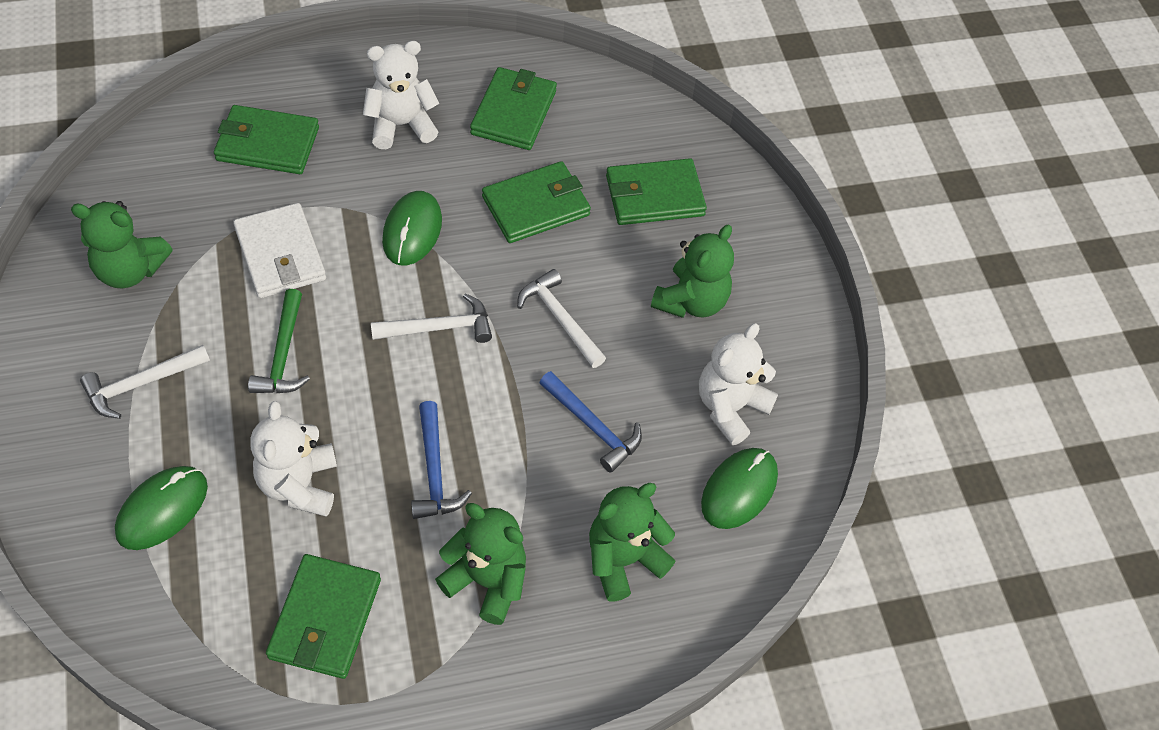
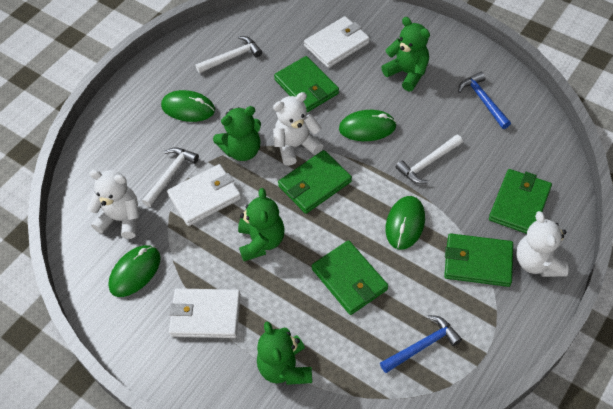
green hammer: 1 -> 0
green mouse: 3 -> 4
white wallet: 1 -> 3

